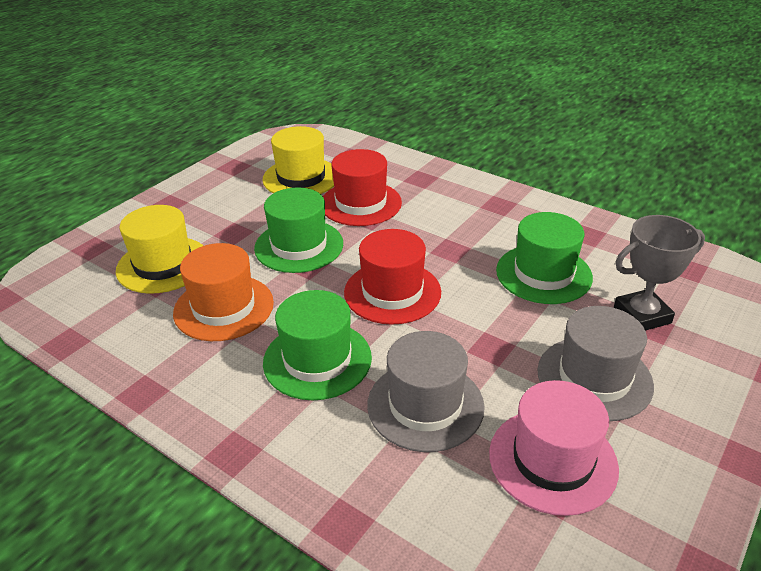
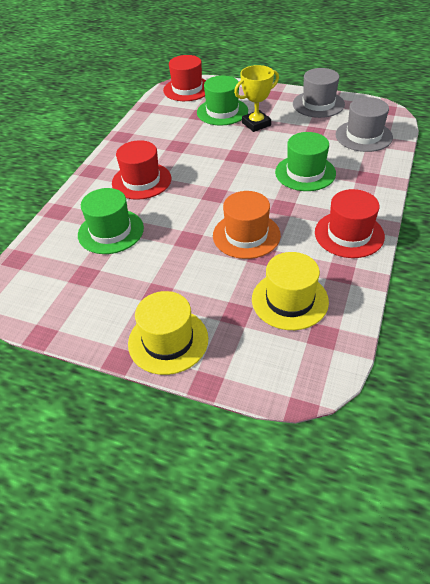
grey trophy: 1 -> 0
pink hat: 1 -> 0
red hat: 2 -> 3
yellow trophy: 0 -> 1

